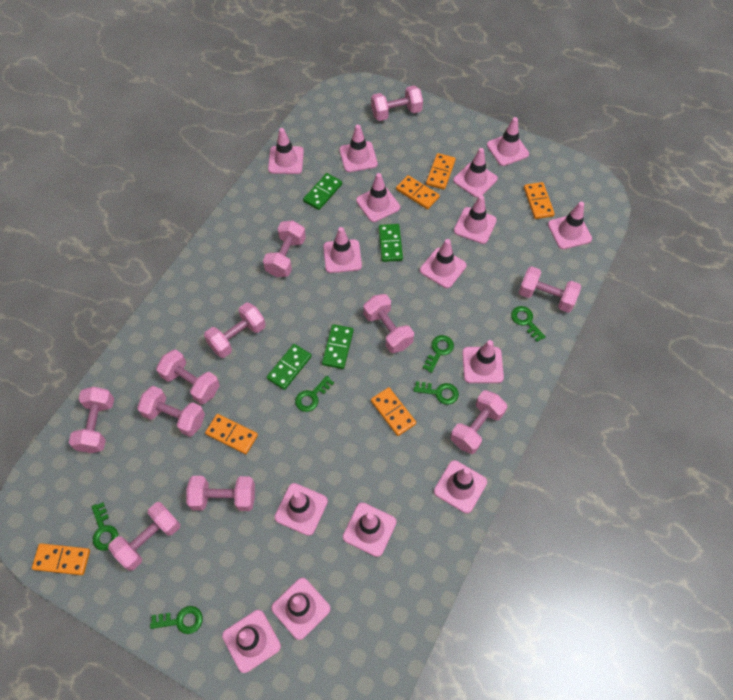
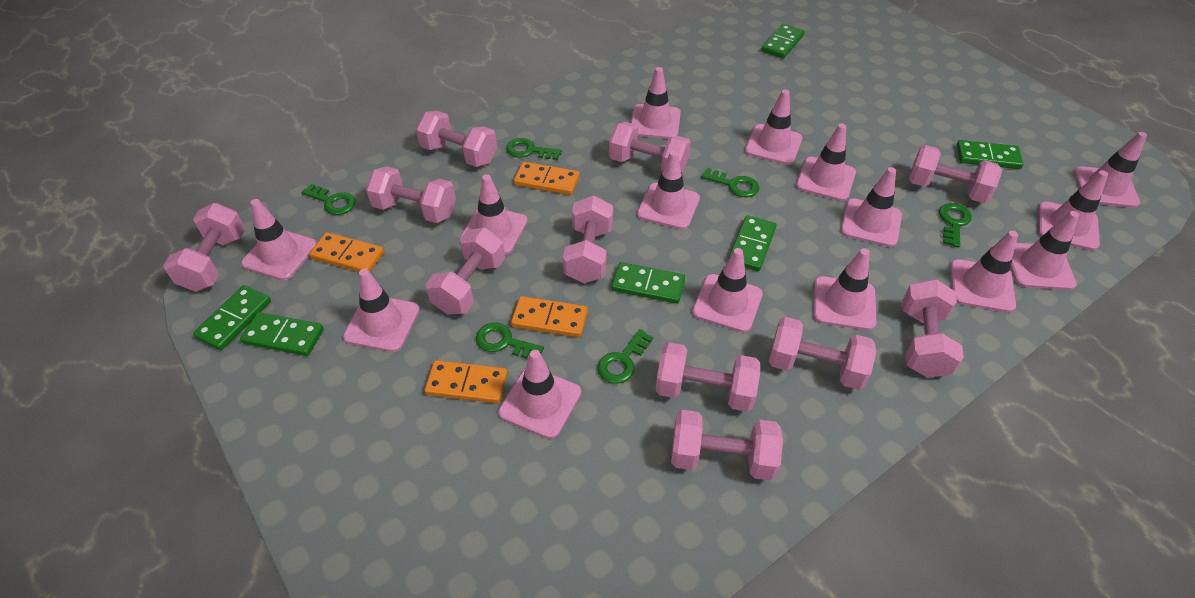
green domino: 4 -> 6
orange domino: 6 -> 4

